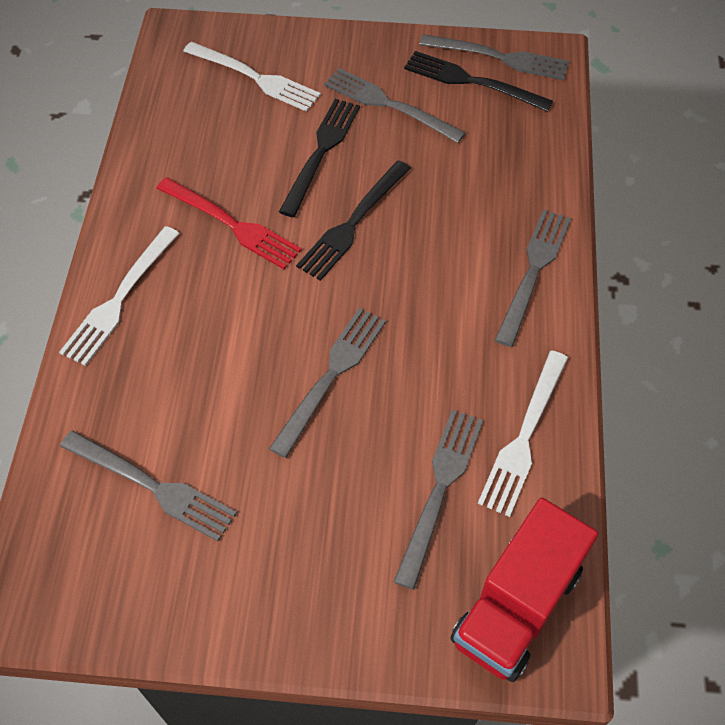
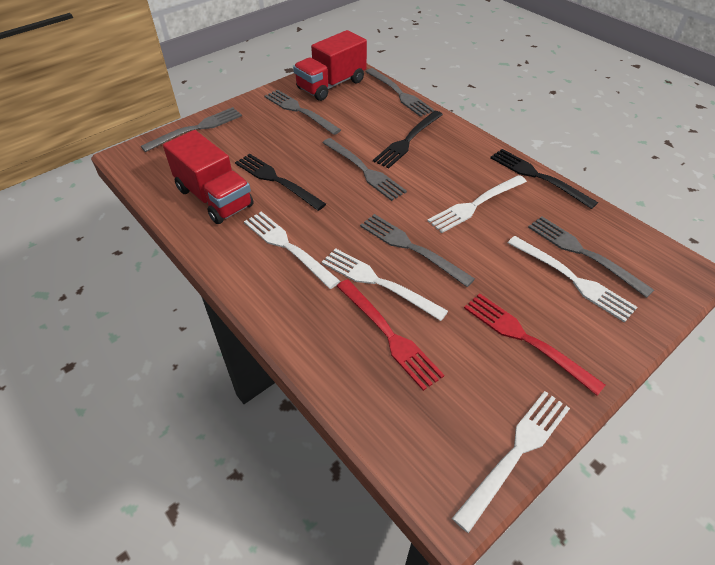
red fork: 1 -> 2
red truck: 1 -> 2
white fork: 3 -> 5

